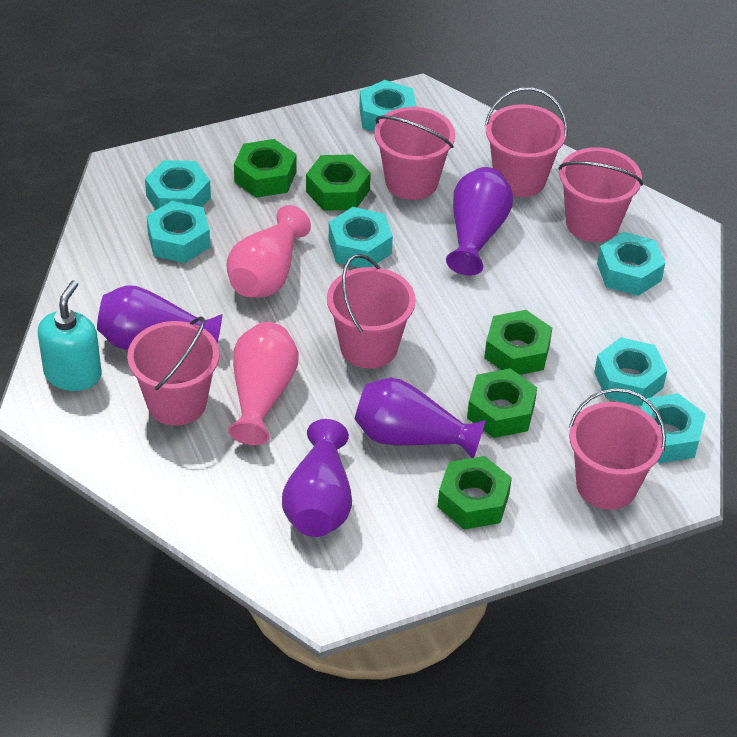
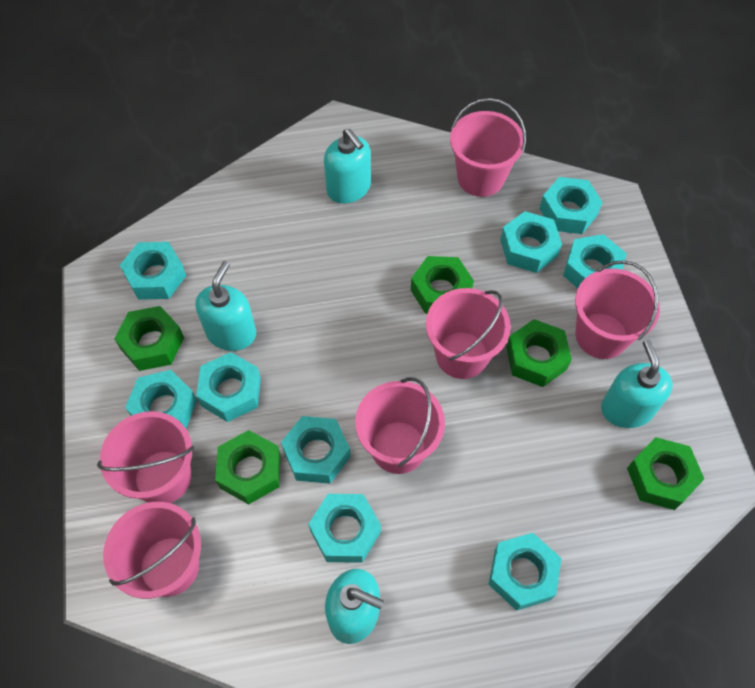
pink vase: 2 -> 0
purple vase: 4 -> 0
turquoise nut: 7 -> 9
turquoise soap dispenser: 1 -> 4

